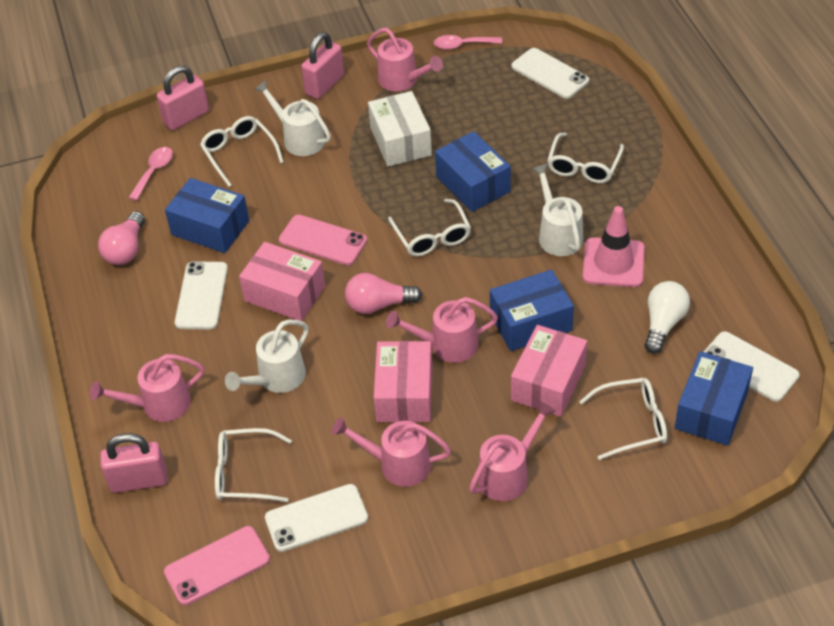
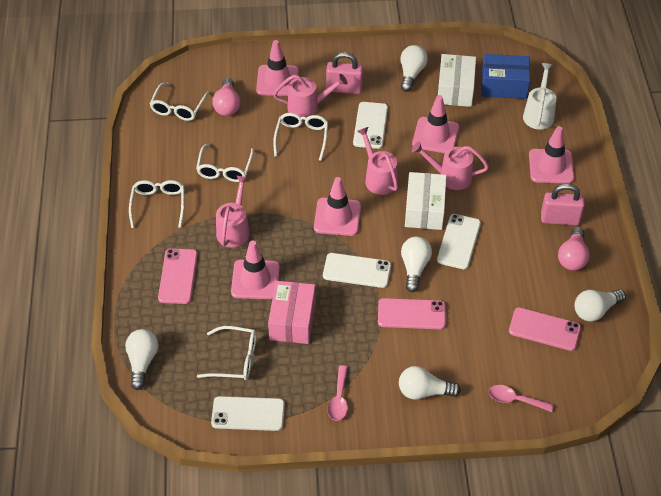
blue box: 4 -> 1
pink box: 3 -> 1
pink padlock: 3 -> 2
pink phone: 2 -> 3
pink traffic cone: 1 -> 5
pink watering can: 5 -> 4
white box: 1 -> 2
white light bulb: 1 -> 5
white watering can: 3 -> 1

